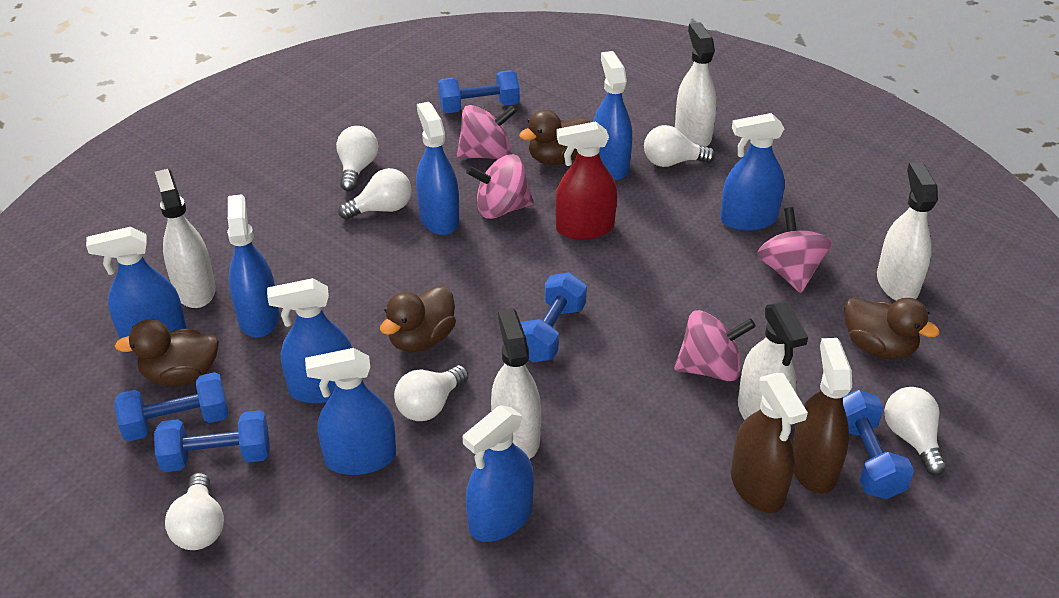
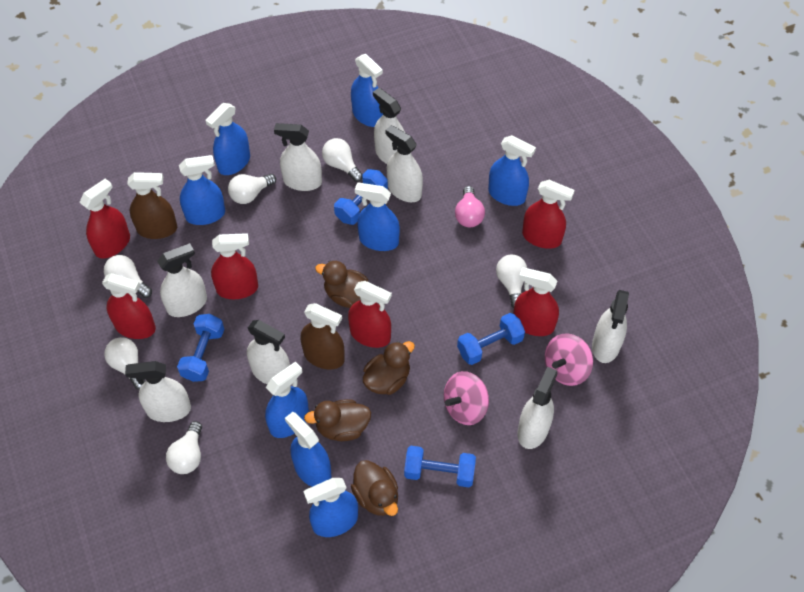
blue dumbbell: 5 -> 4
pink light bulb: 0 -> 1
pink spinning top: 4 -> 2
red spray bottle: 1 -> 6
white spray bottle: 5 -> 8

